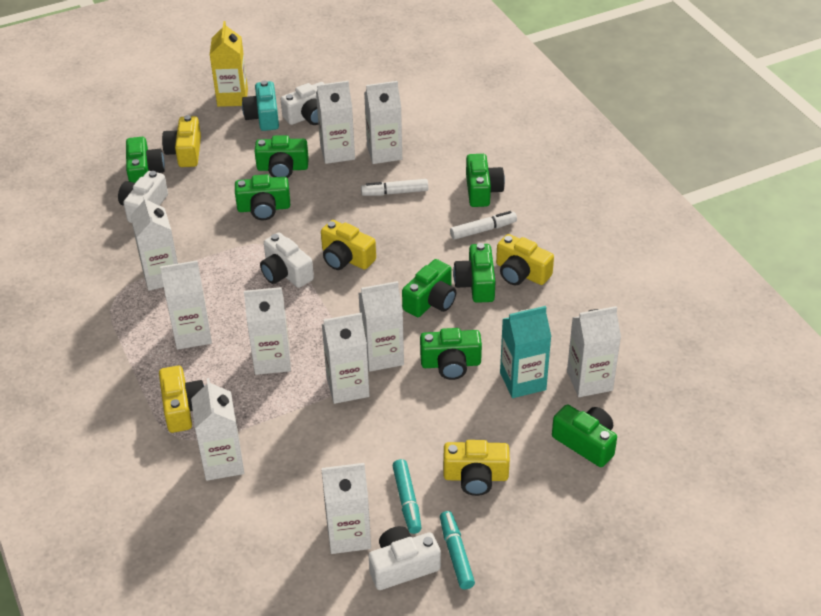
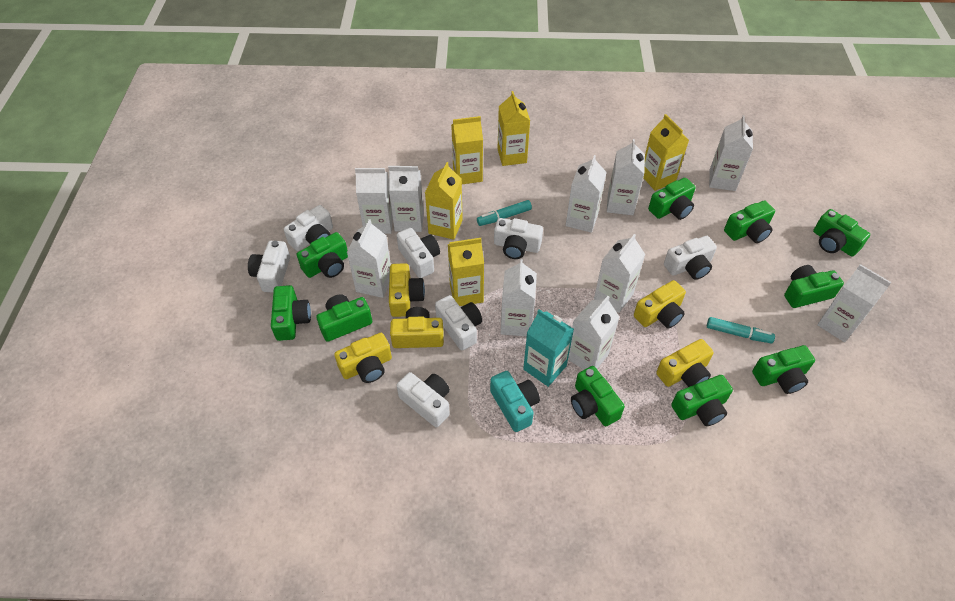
green camera: 8 -> 10
white camera: 4 -> 7
white marker: 2 -> 0
yellow carton: 1 -> 5

